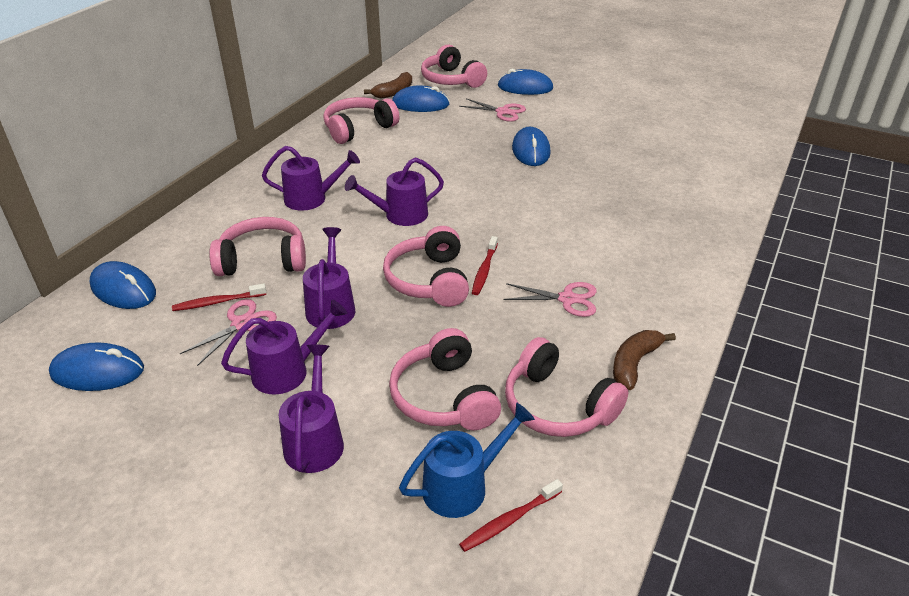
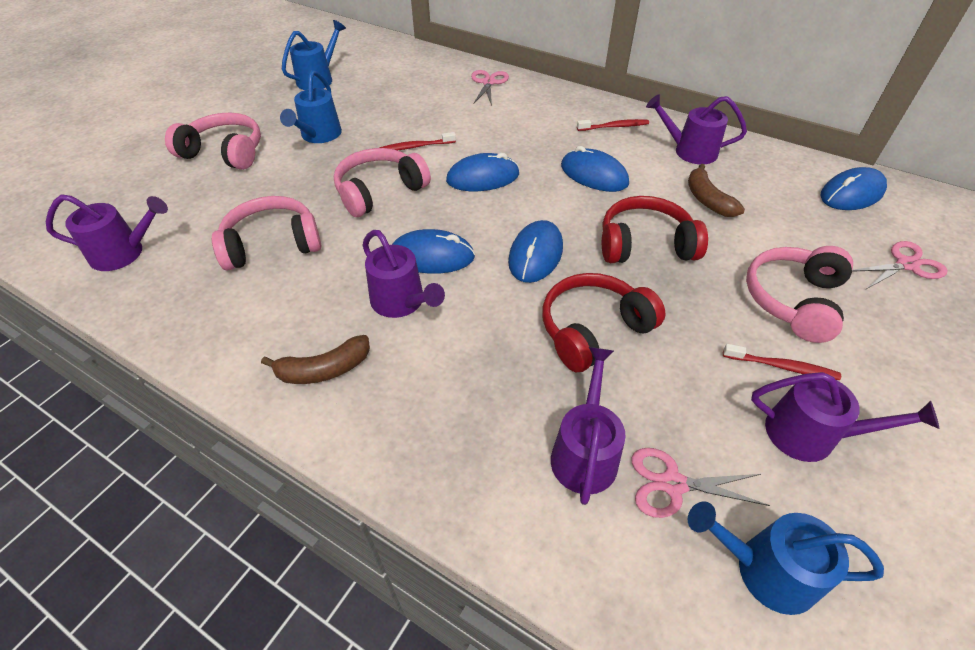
blue watering can: 1 -> 3
pink headphones: 6 -> 4
red headphones: 0 -> 2

